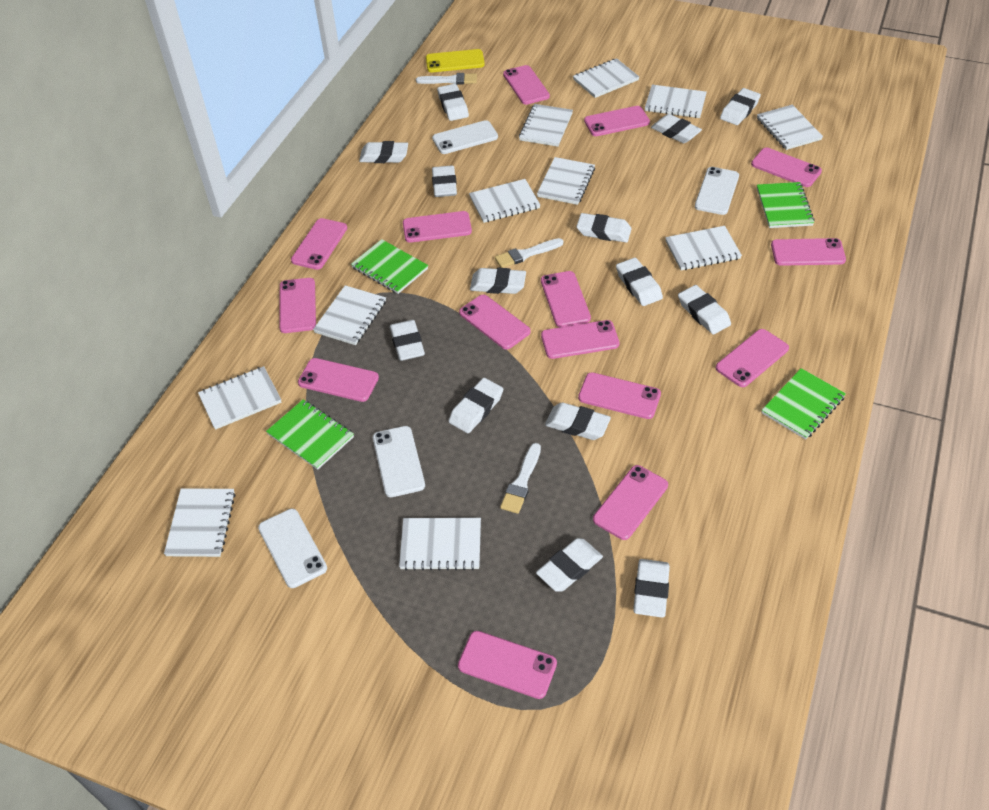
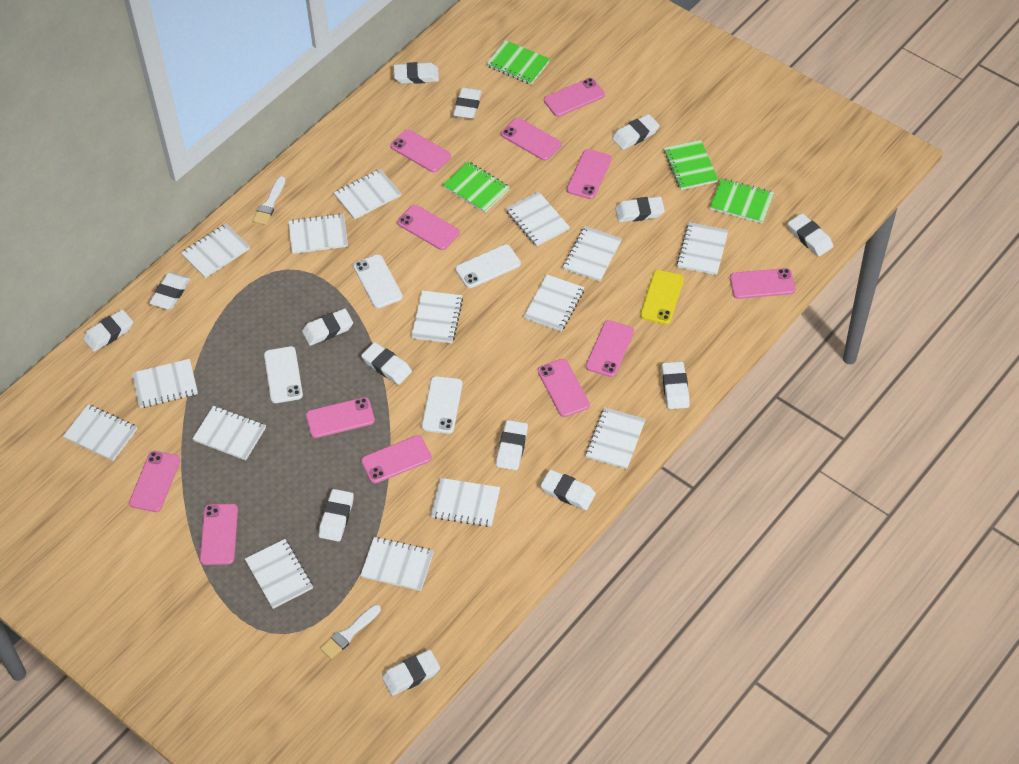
pink phone: 15 -> 12
white brush: 3 -> 2
white notebook: 11 -> 15

